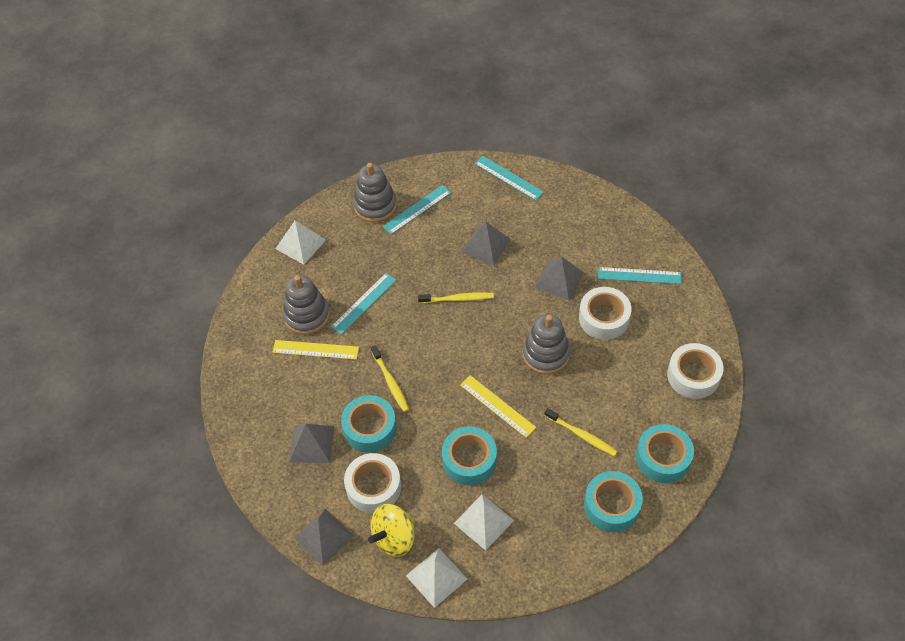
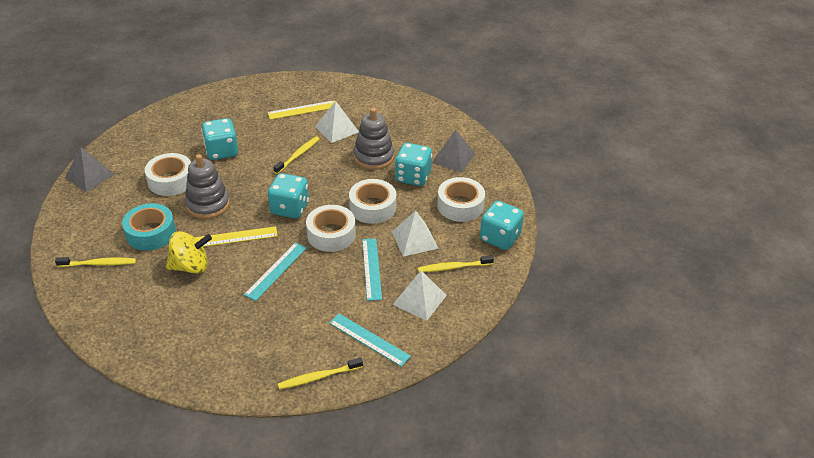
grey pyramid: 4 -> 2
grey stacking toy: 3 -> 2
turquoise dice: 0 -> 4
turquoise ruler: 4 -> 3
turquoise tape: 4 -> 1
white tape: 3 -> 4
yellow toothbrush: 3 -> 4

